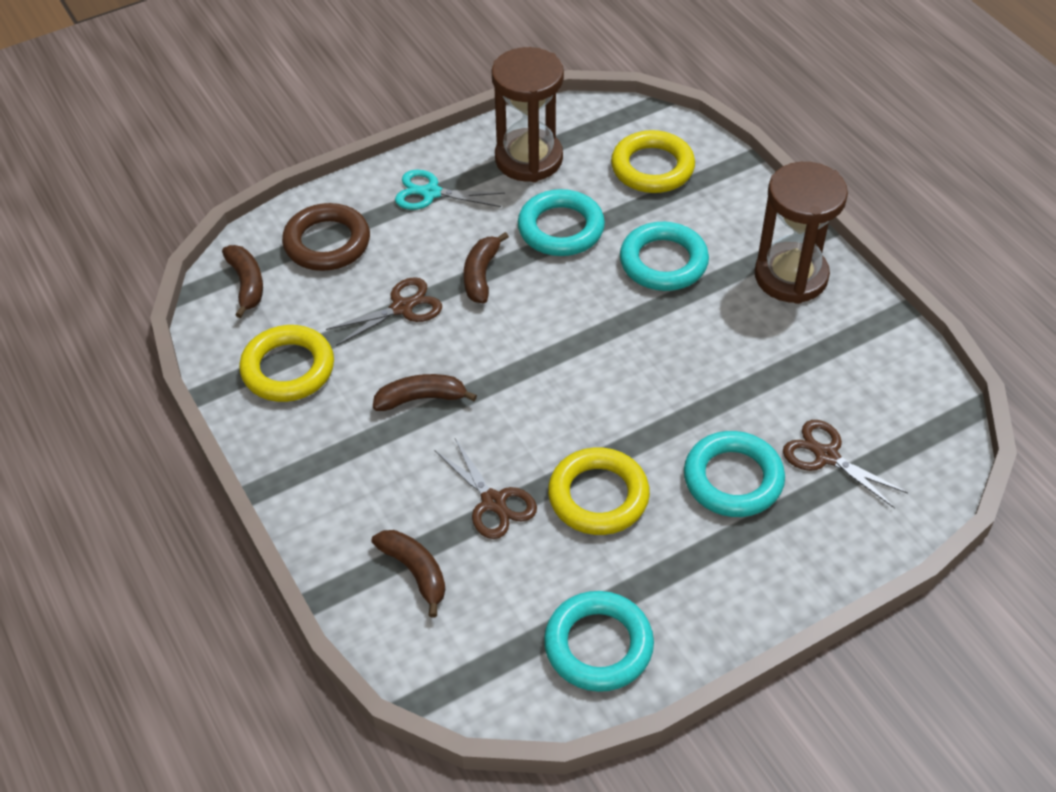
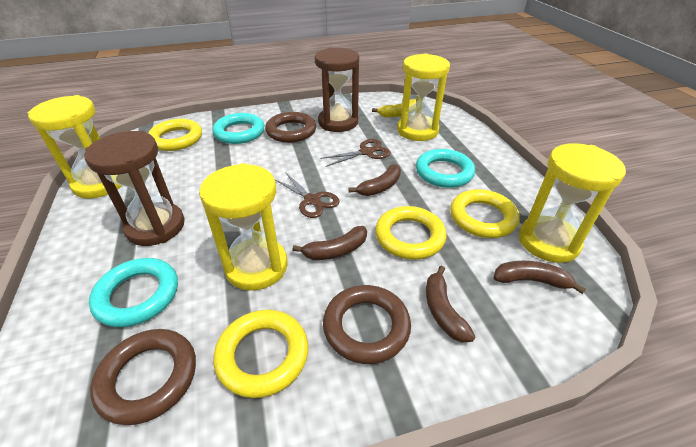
brown ring: 1 -> 3
brown scissors: 3 -> 2
turquoise ring: 4 -> 3
turquoise scissors: 1 -> 0
yellow banana: 0 -> 1
yellow hourglass: 0 -> 4
yellow ring: 3 -> 4

